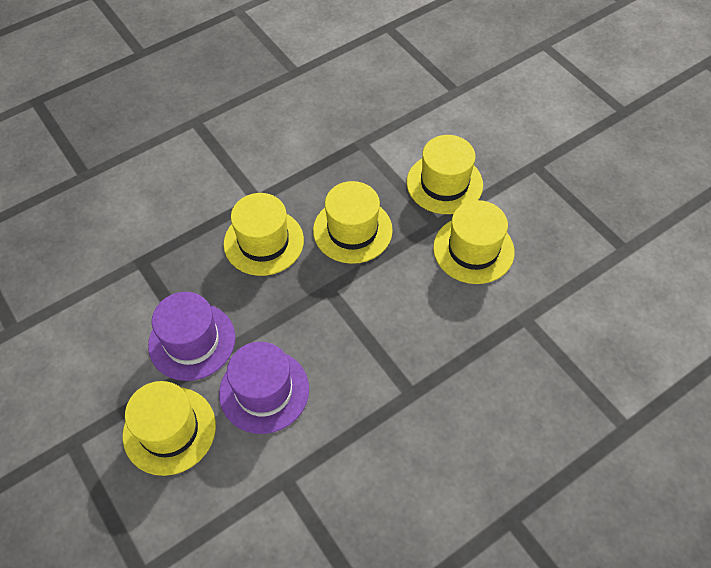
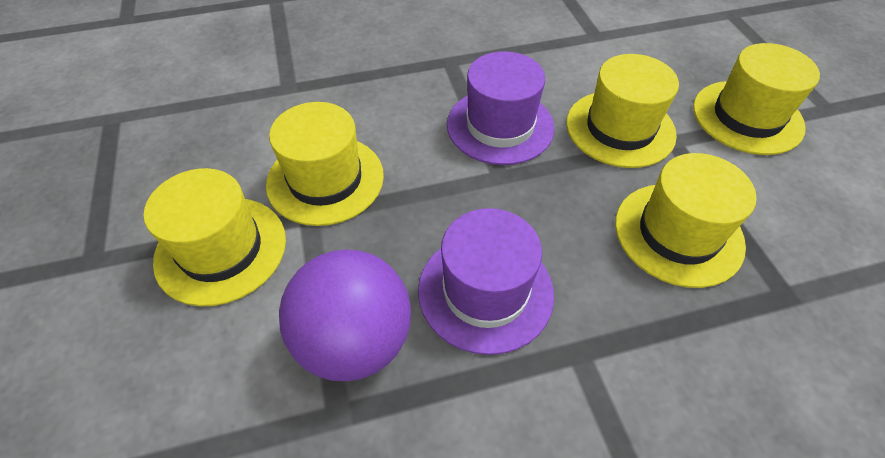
purple ball: 0 -> 1

